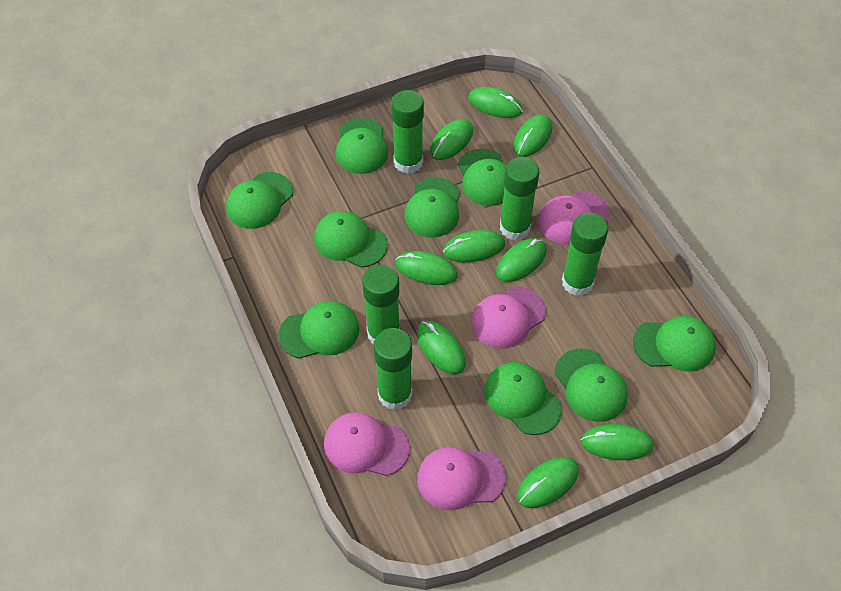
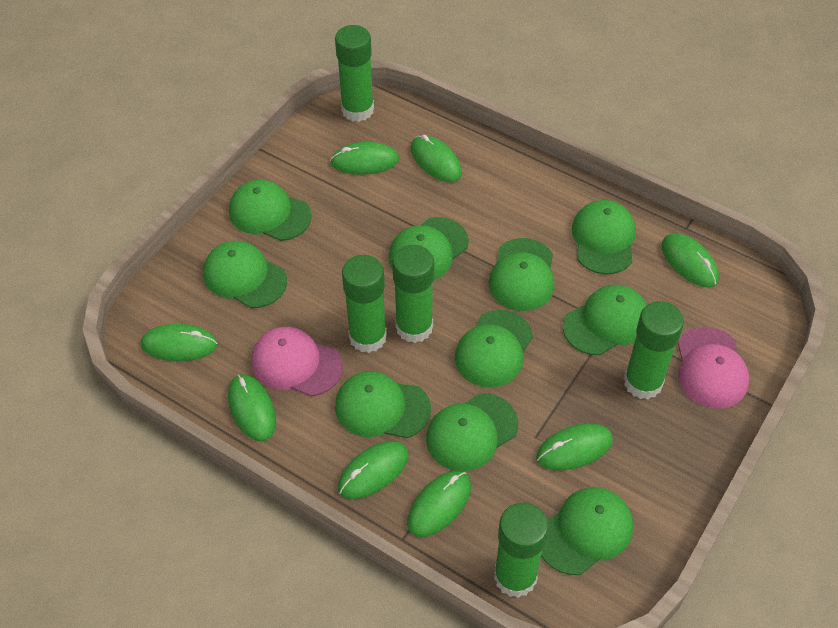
green cap: 9 -> 10
green mouse: 9 -> 8
pink cap: 4 -> 2

